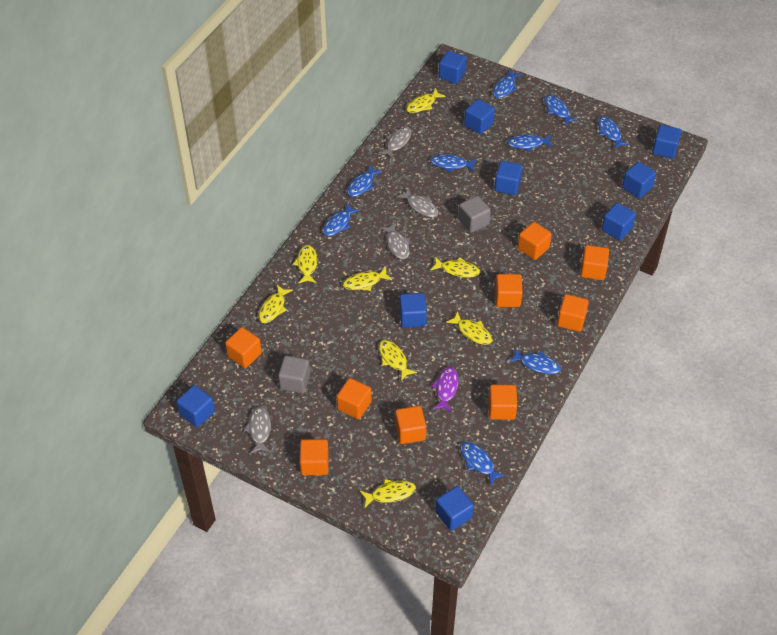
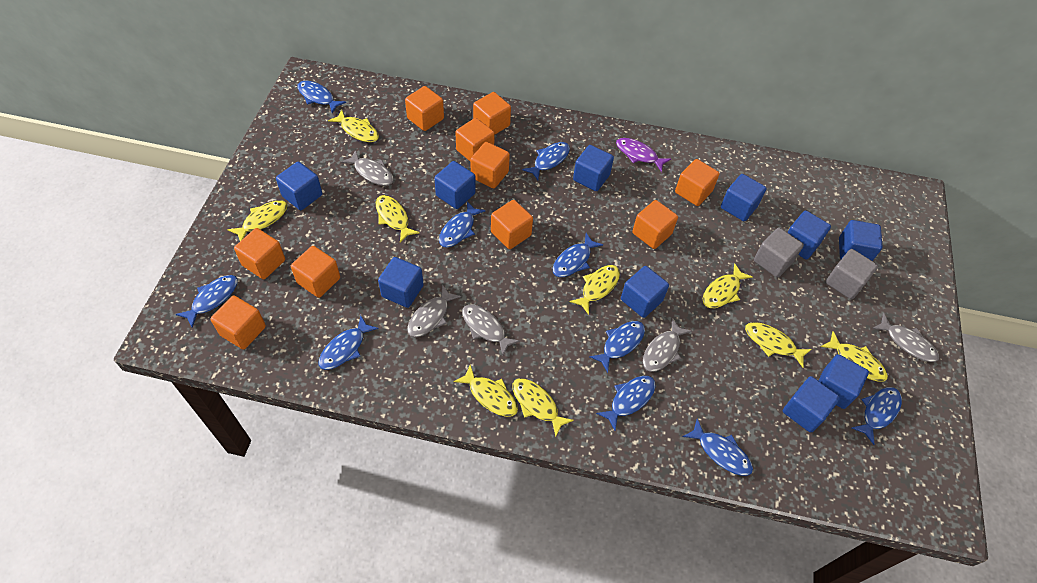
blue cube: 9 -> 10
blue fish: 9 -> 10
grey fish: 4 -> 5
orange cube: 9 -> 10
yellow fish: 8 -> 9

